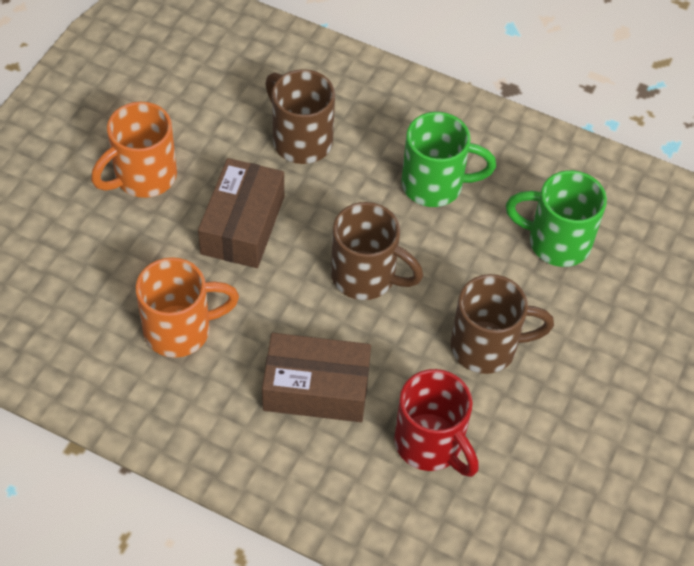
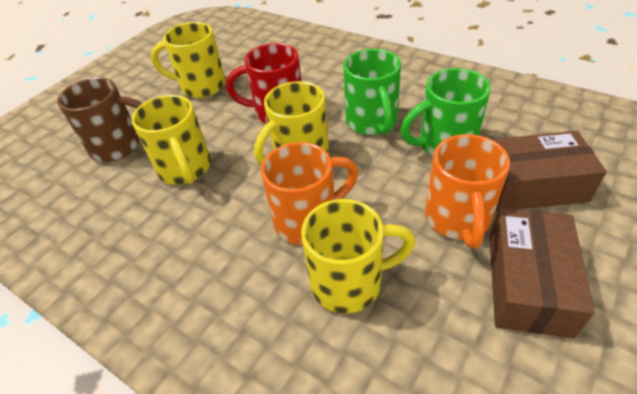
brown mug: 3 -> 1
yellow mug: 0 -> 4

